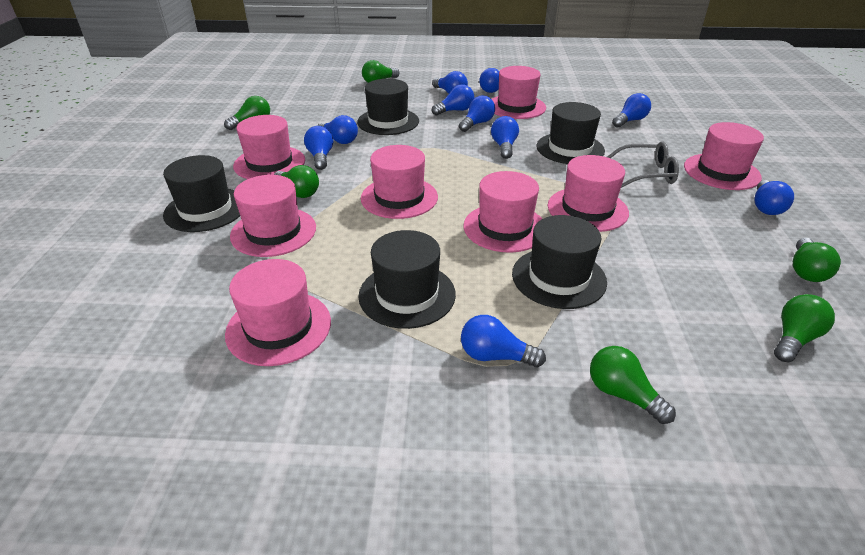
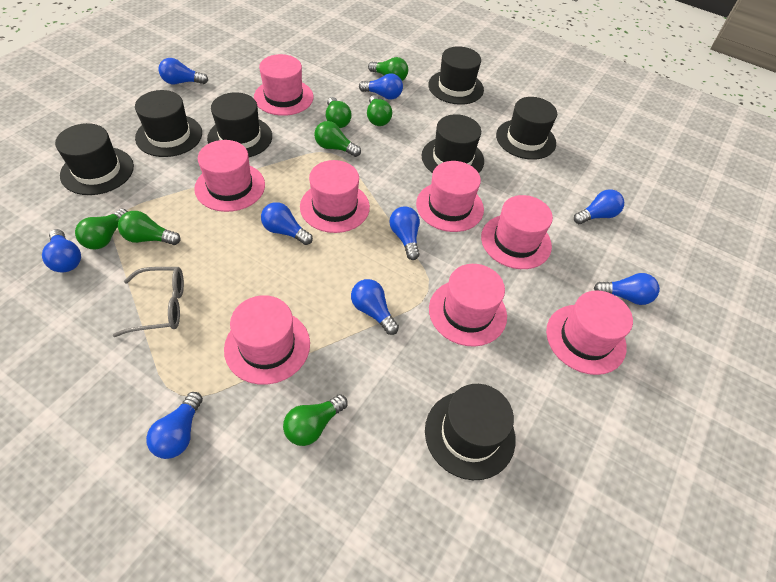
black hat: 5 -> 7
blue light bulb: 10 -> 9
green light bulb: 6 -> 7

